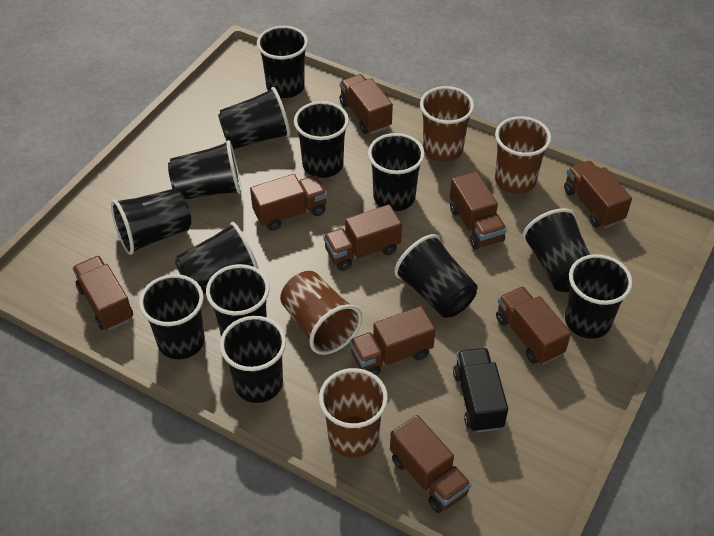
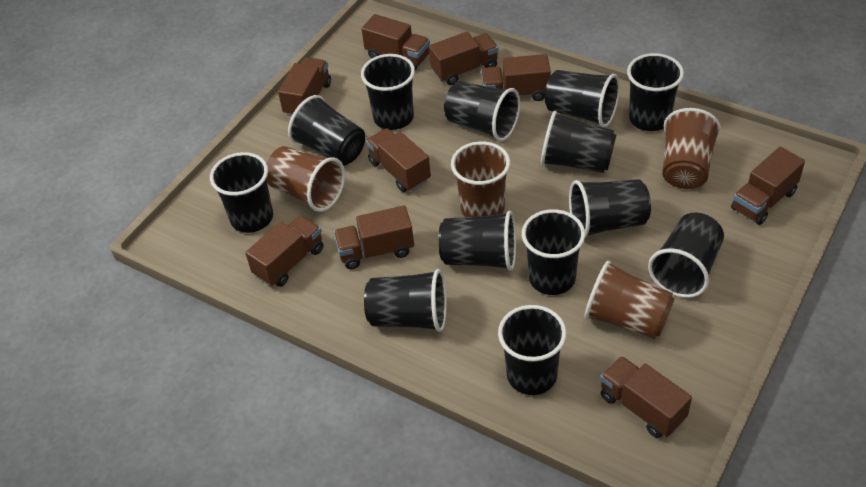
black truck: 1 -> 0

